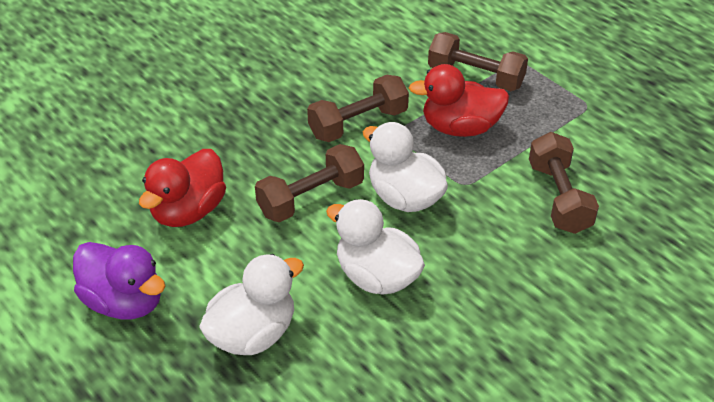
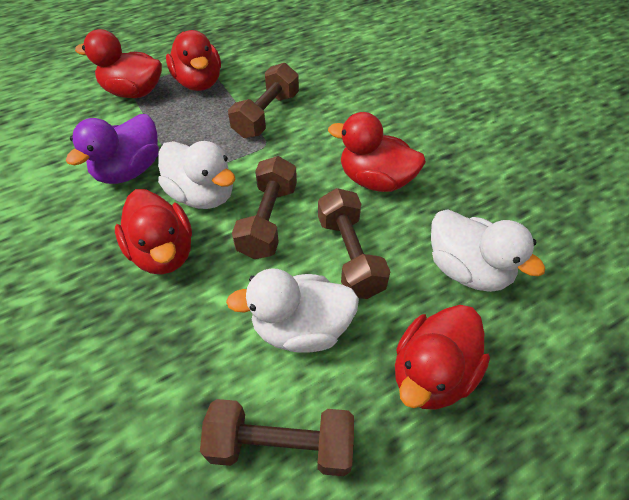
red duck: 2 -> 5

